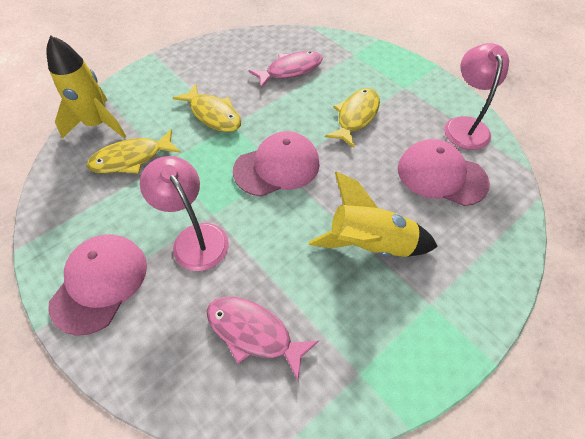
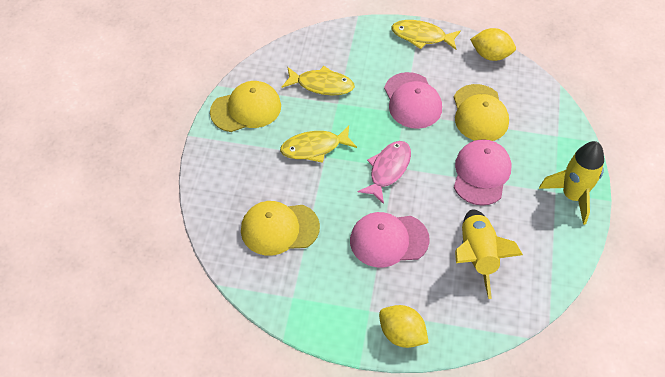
pink fish: 2 -> 1
pink lamp: 2 -> 0
yellow cap: 0 -> 3
yellow lemon: 0 -> 2

